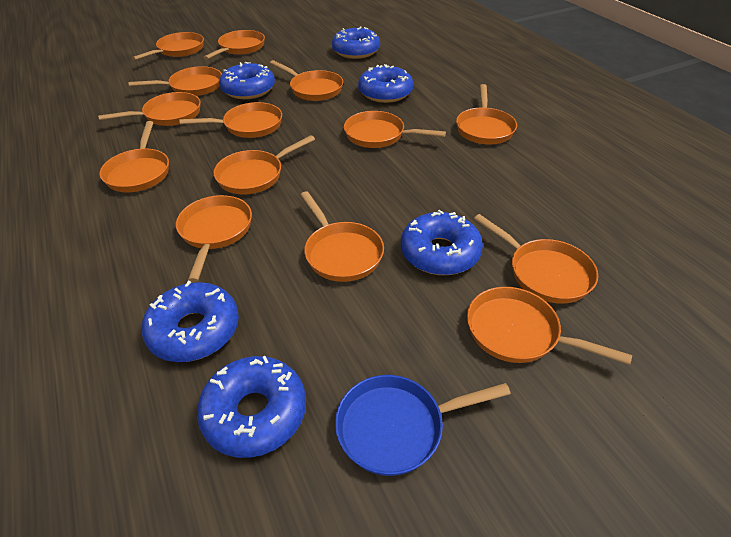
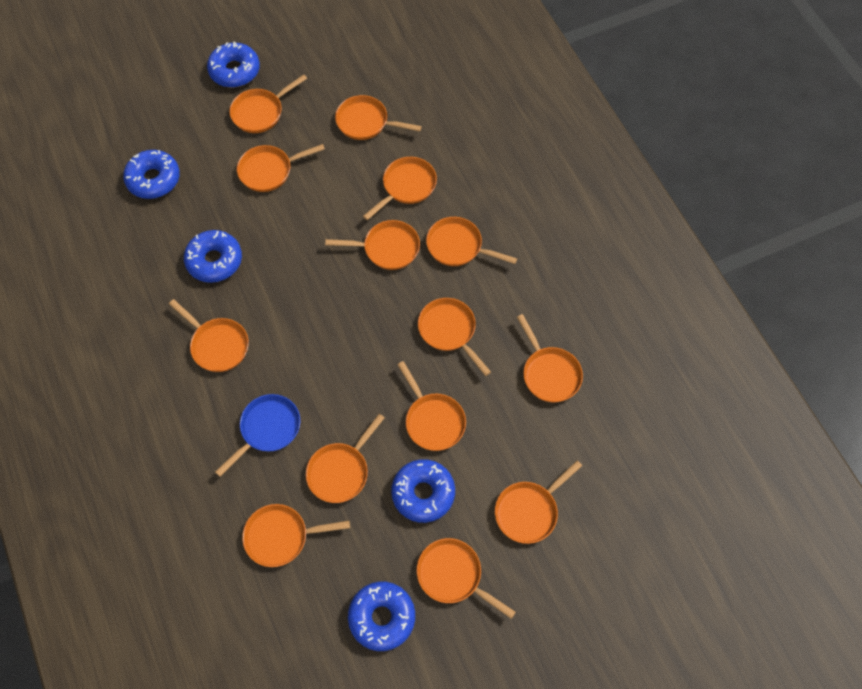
blue donut: 6 -> 5

